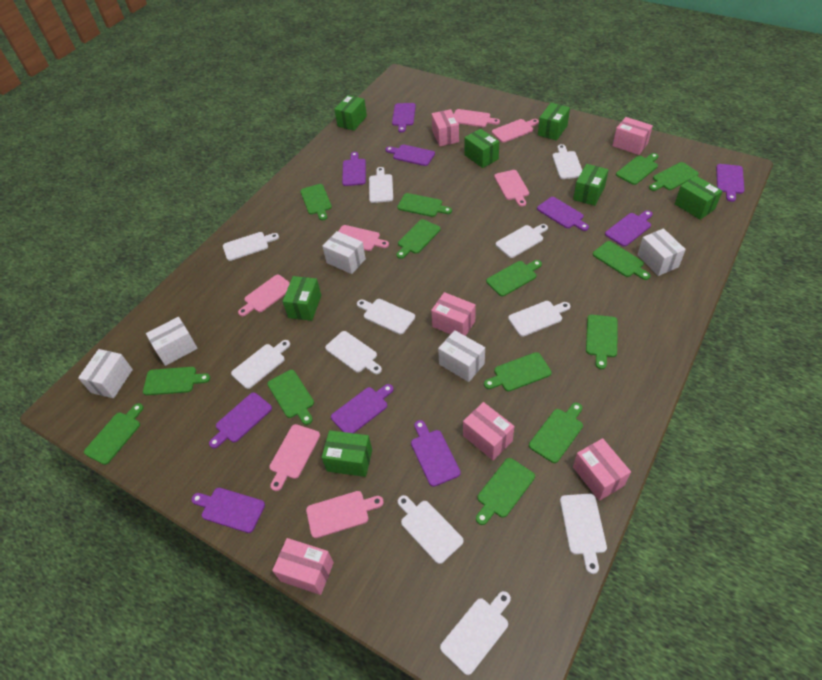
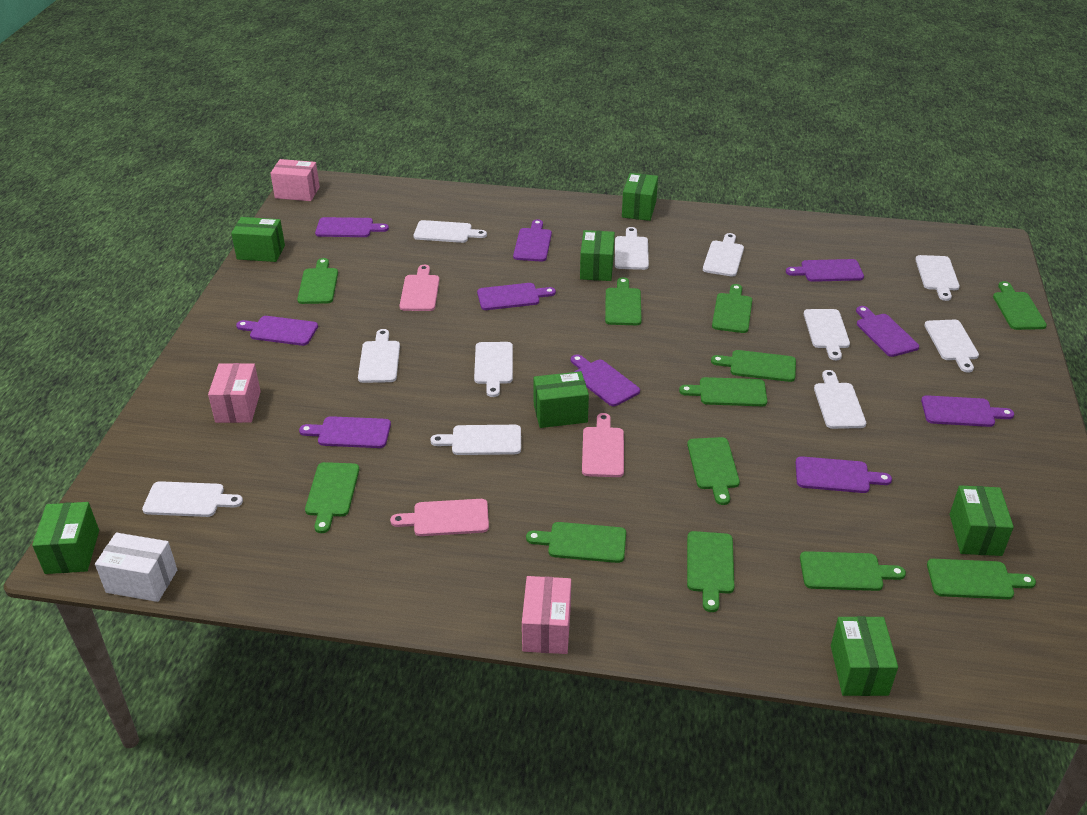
green cutting board: 14 -> 12
pink box: 6 -> 3
pink cutting board: 7 -> 3
white box: 5 -> 1

